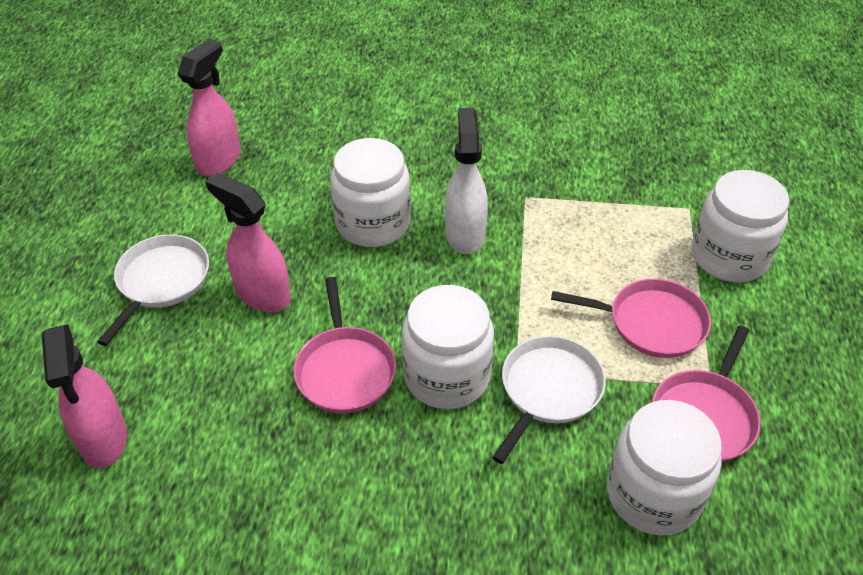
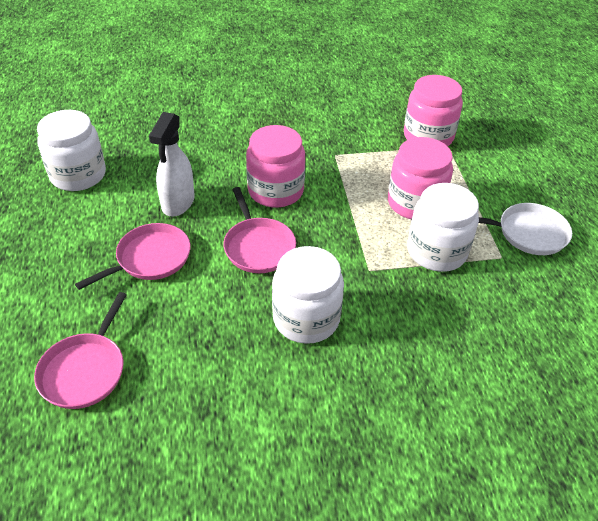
pink jar: 0 -> 3
pink spray bottle: 3 -> 0
white jar: 4 -> 3
white pan: 2 -> 1

